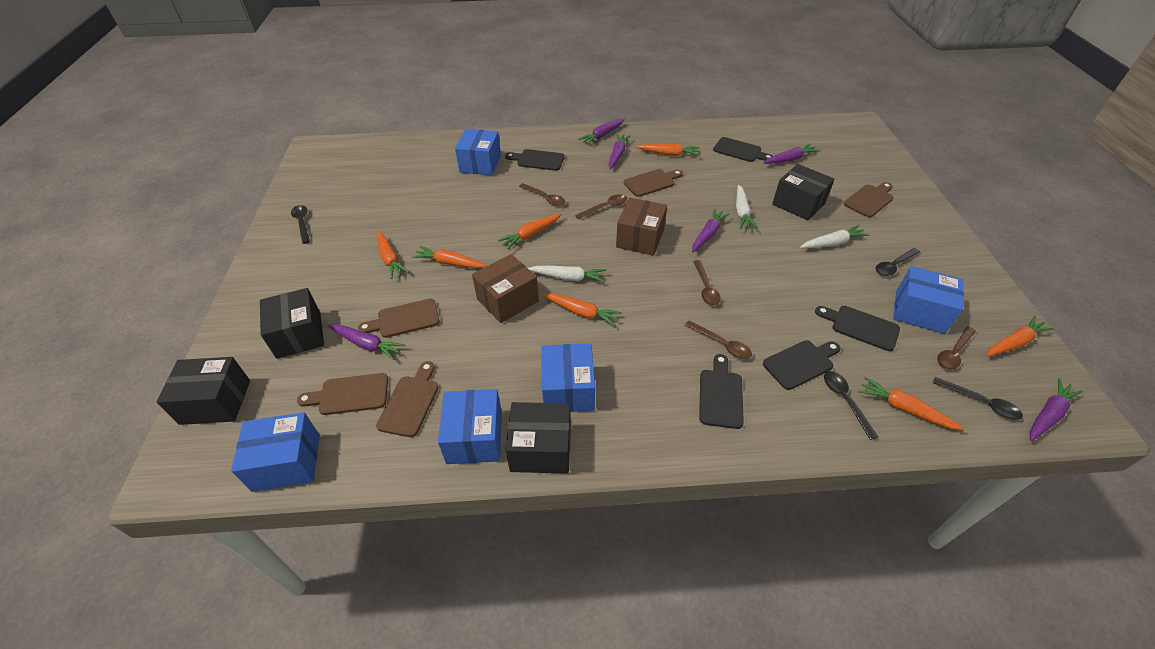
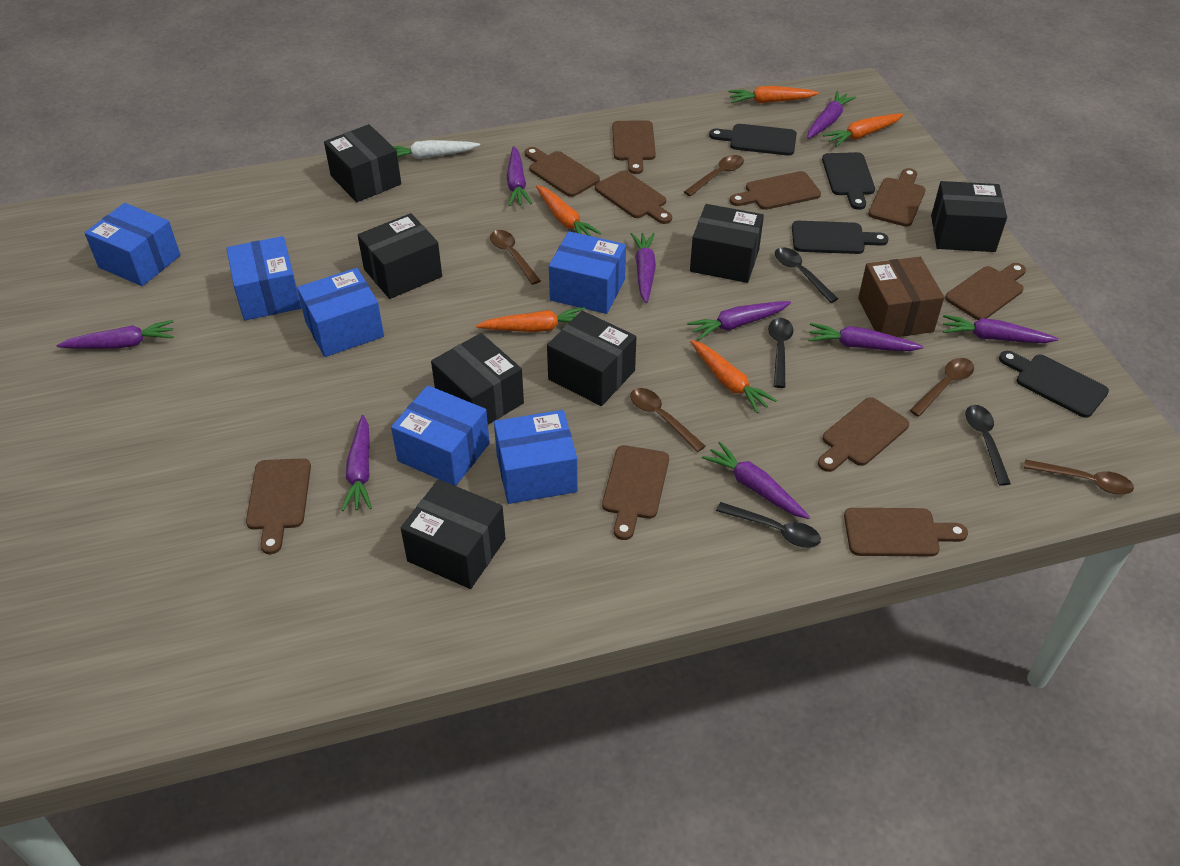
black box: 4 -> 7
black cutting board: 5 -> 4
blue box: 5 -> 6
brown box: 2 -> 1
brown cutting board: 5 -> 10
orange carrot: 7 -> 5
purple carrot: 6 -> 9
white carrot: 3 -> 1

